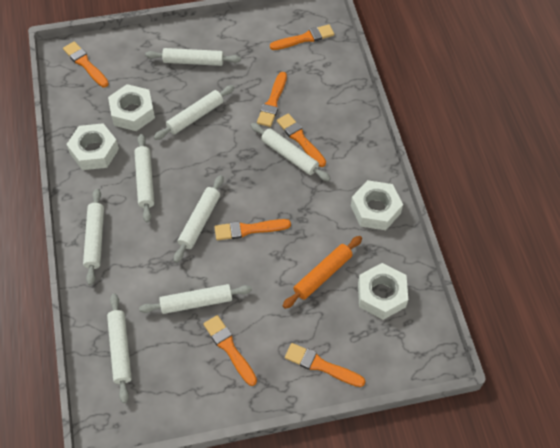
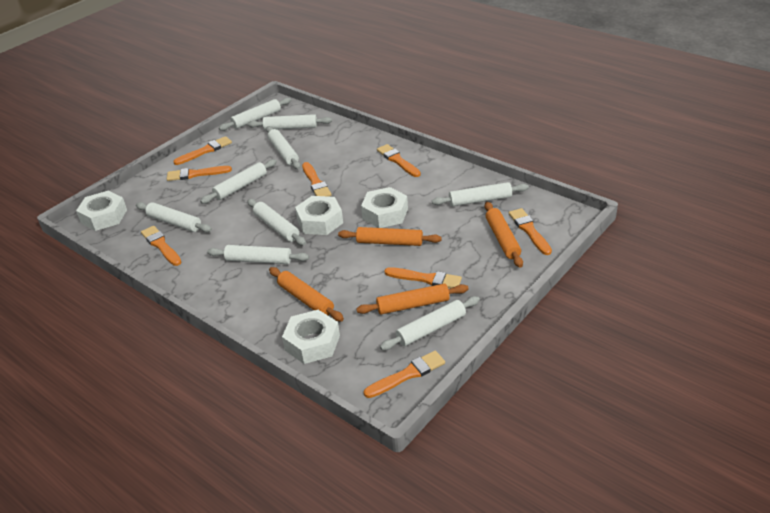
orange brush: 7 -> 8
orange rolling pin: 1 -> 4
white rolling pin: 8 -> 9

